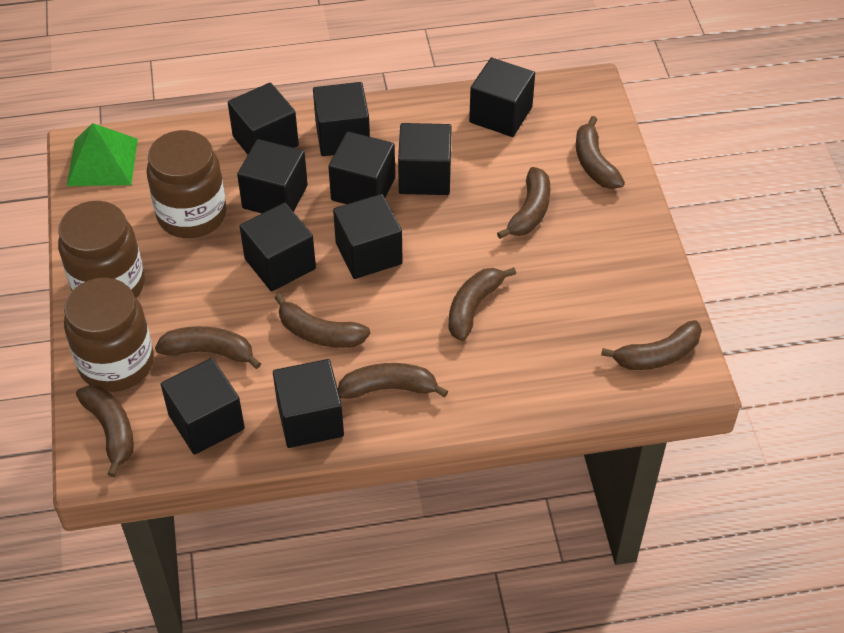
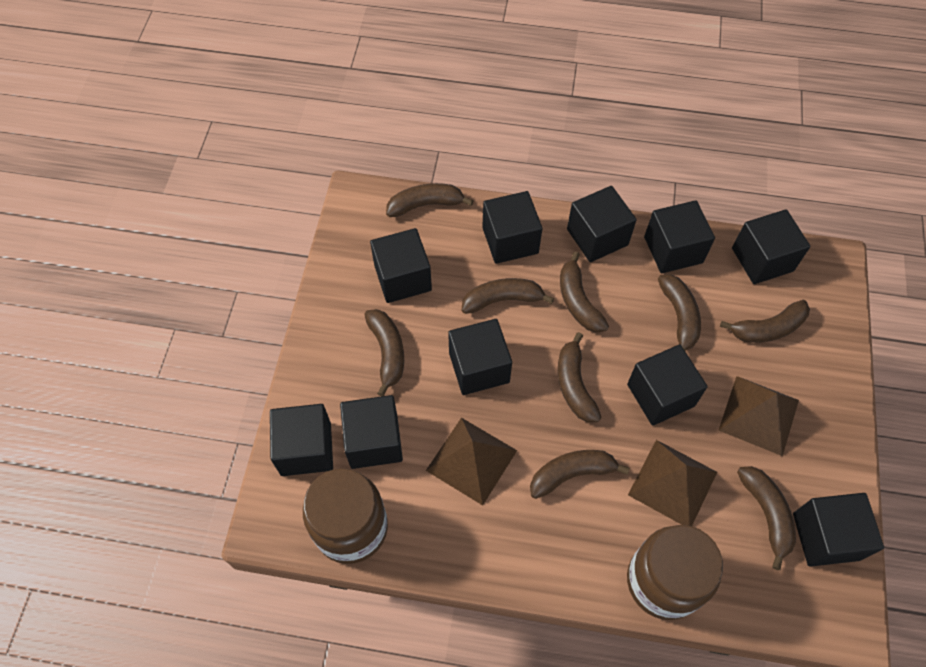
brown banana: 8 -> 9
brown jar: 3 -> 2
brown pyramid: 0 -> 3
green pyramid: 1 -> 0

